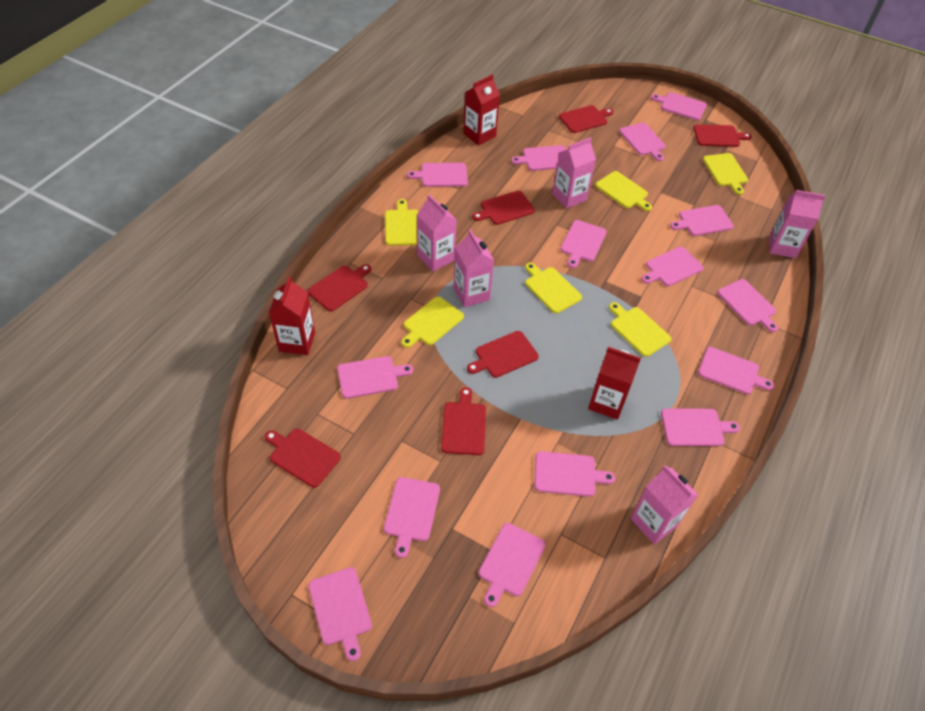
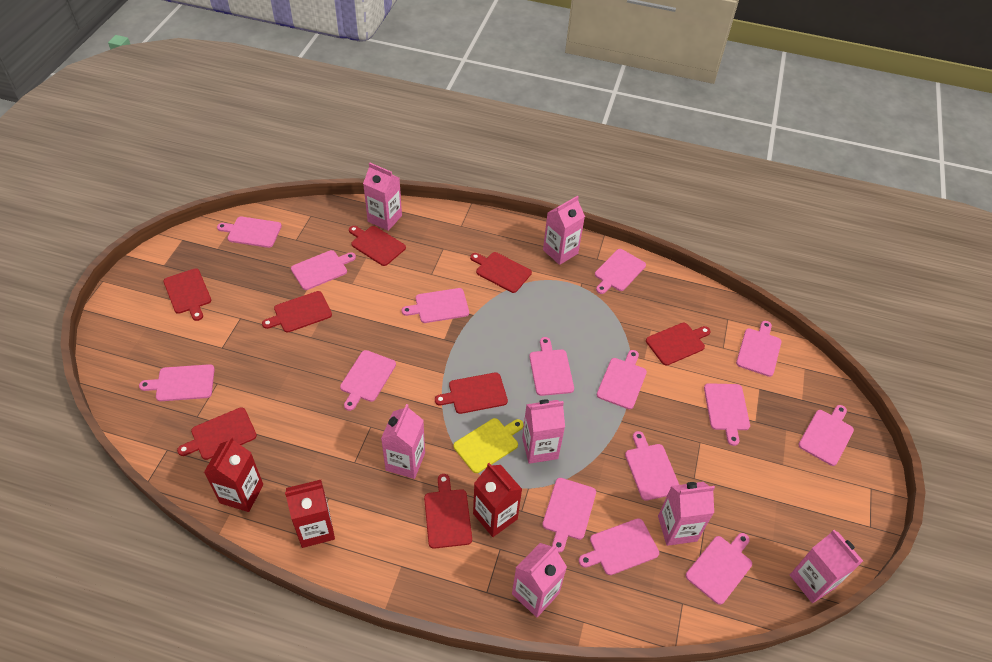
pink carton: 5 -> 7
red cutting board: 7 -> 8
yellow cutting board: 6 -> 1

